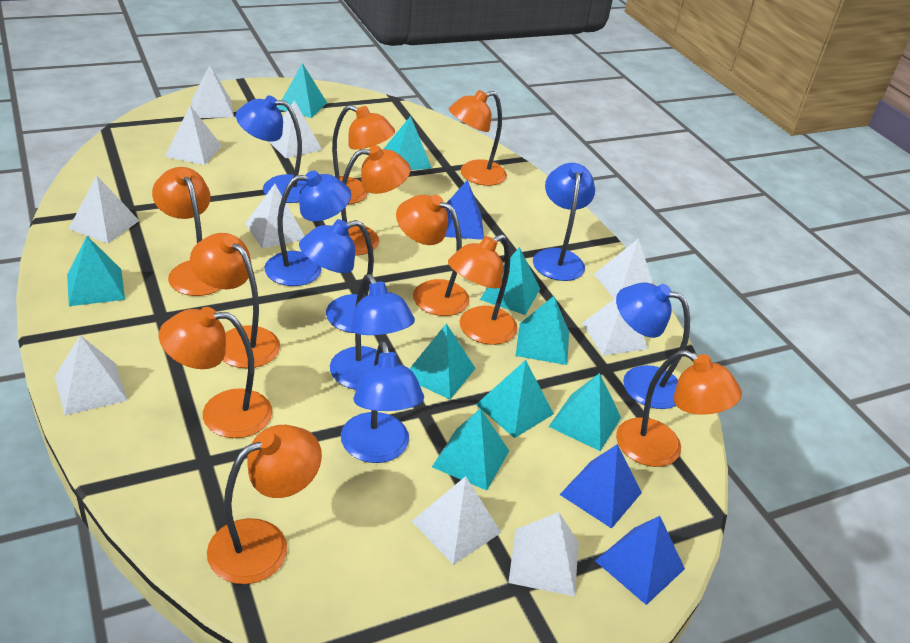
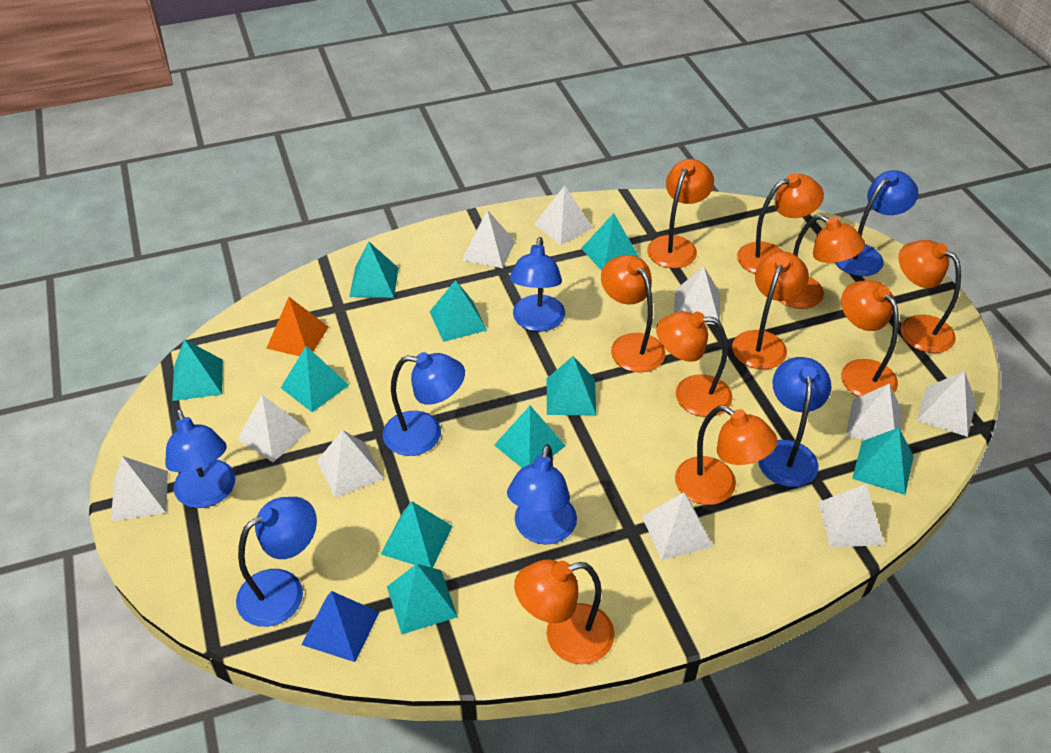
blue pyramid: 3 -> 1
orange pyramid: 0 -> 1
turquoise pyramid: 9 -> 10

